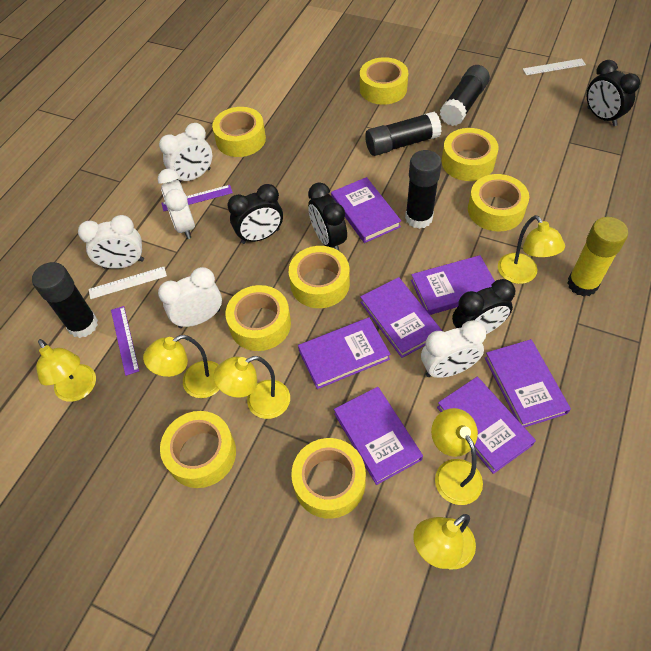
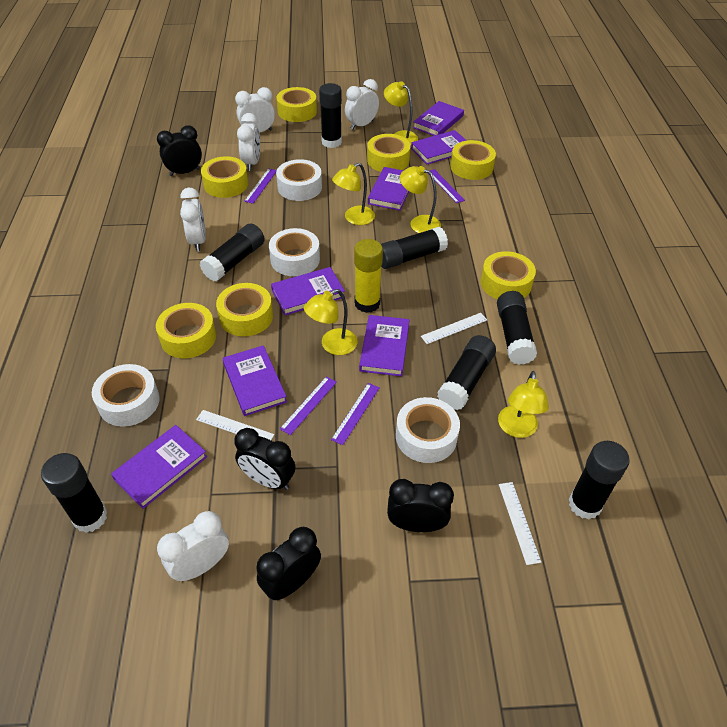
black glue stick: 4 -> 7
purple ruler: 2 -> 4
white ruler: 2 -> 3
white tape: 0 -> 4
yellow lamp: 6 -> 5
yellow tape: 8 -> 7

